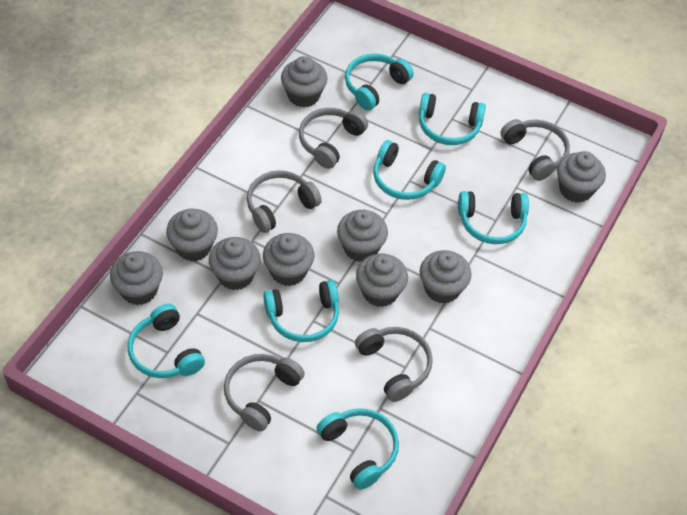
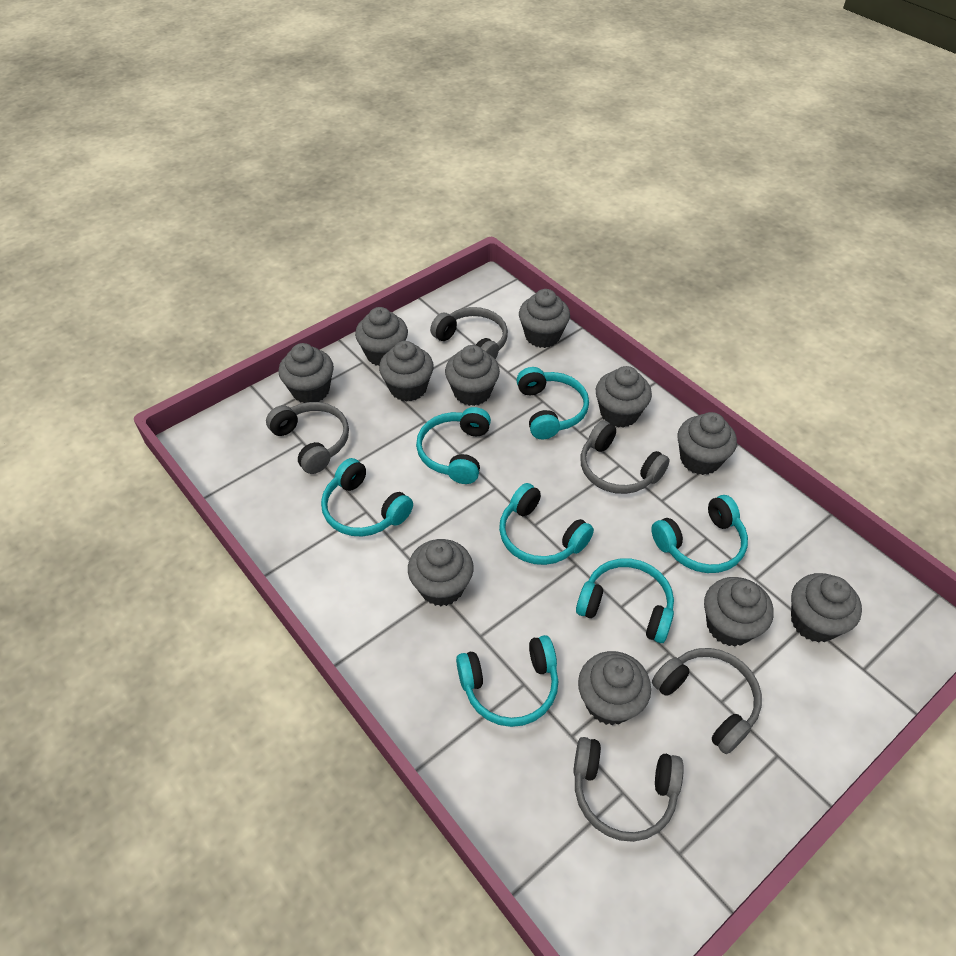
grey cupcake: 9 -> 11

